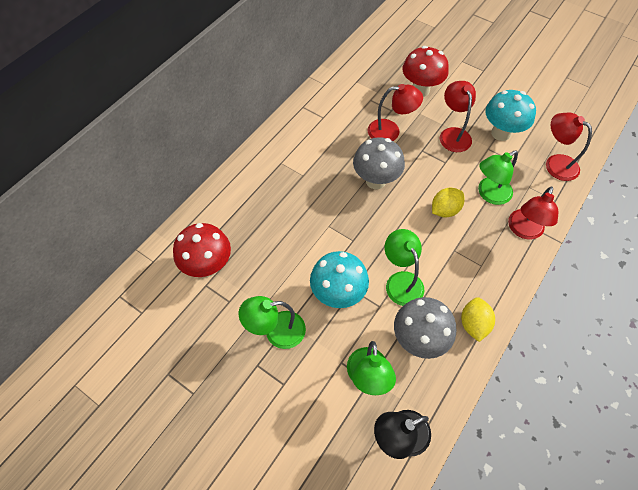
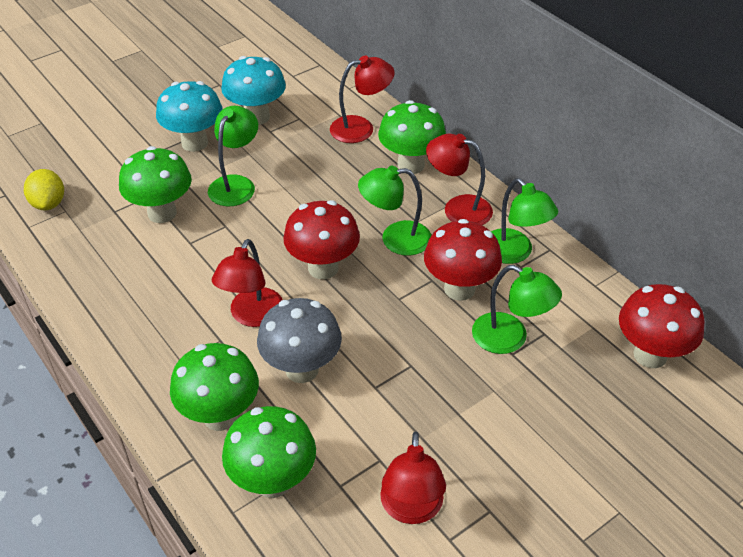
black lamp: 1 -> 0
green mushroom: 0 -> 4
grey mushroom: 2 -> 1
red mushroom: 2 -> 3
yellow lemon: 2 -> 1

